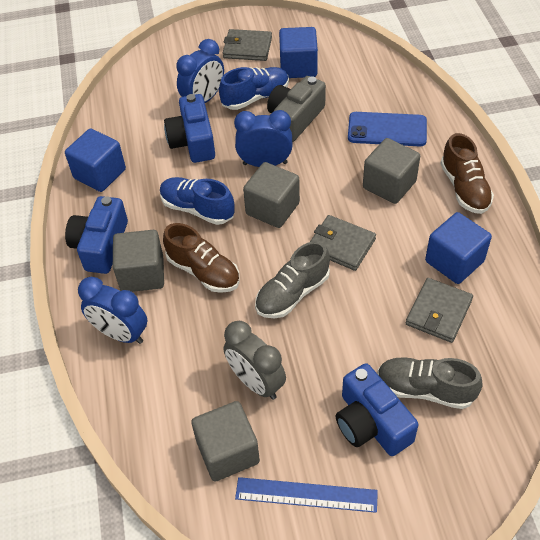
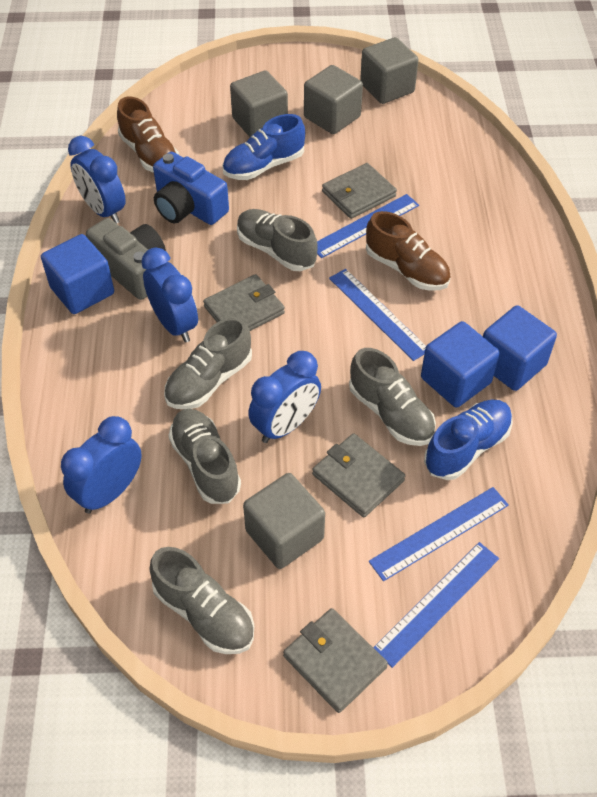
blue camera: 3 -> 1
blue clock: 3 -> 4
blue phone: 1 -> 0
blue ruler: 1 -> 4
grey clock: 1 -> 0
grey shoe: 2 -> 5
grey wallet: 3 -> 4

